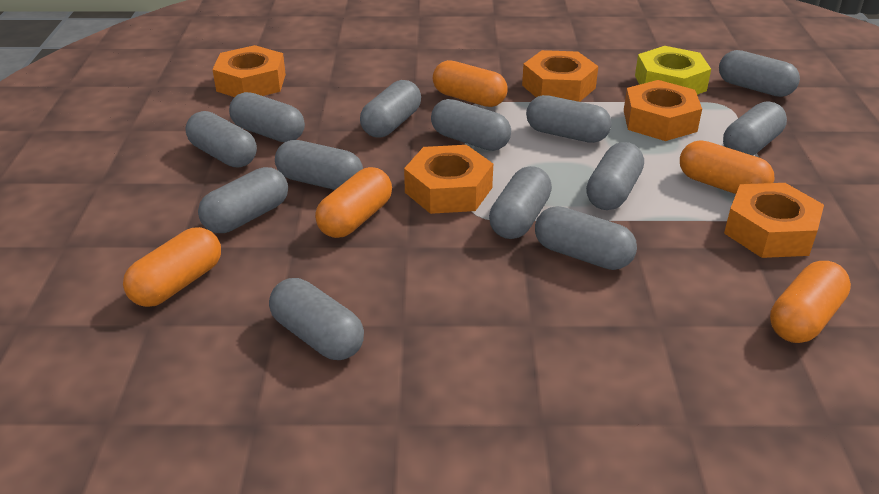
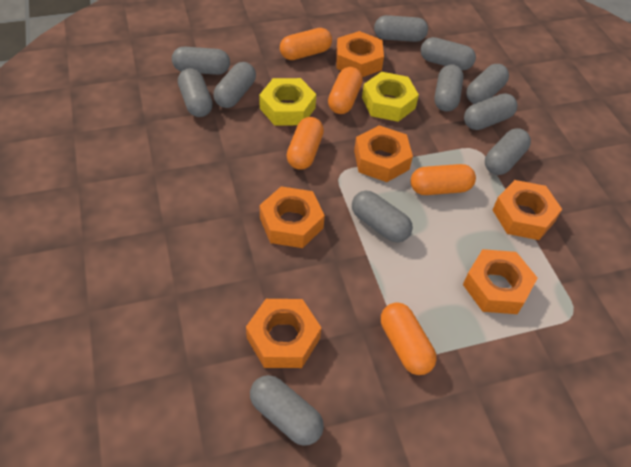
grey capsule: 13 -> 11
orange nut: 5 -> 6
yellow nut: 1 -> 2

